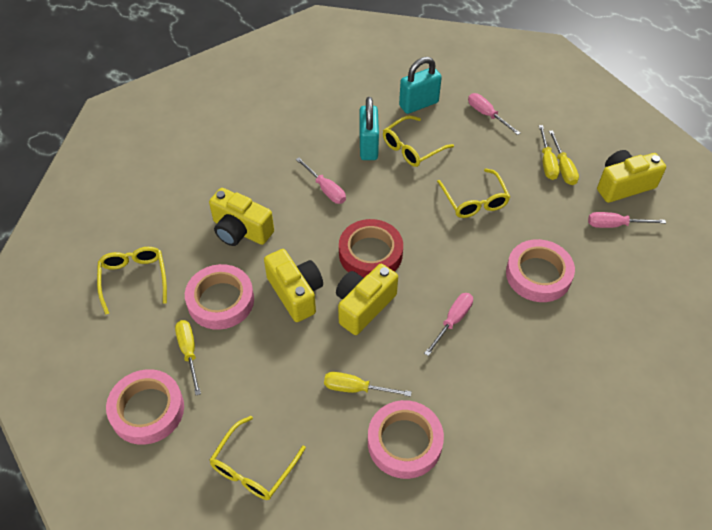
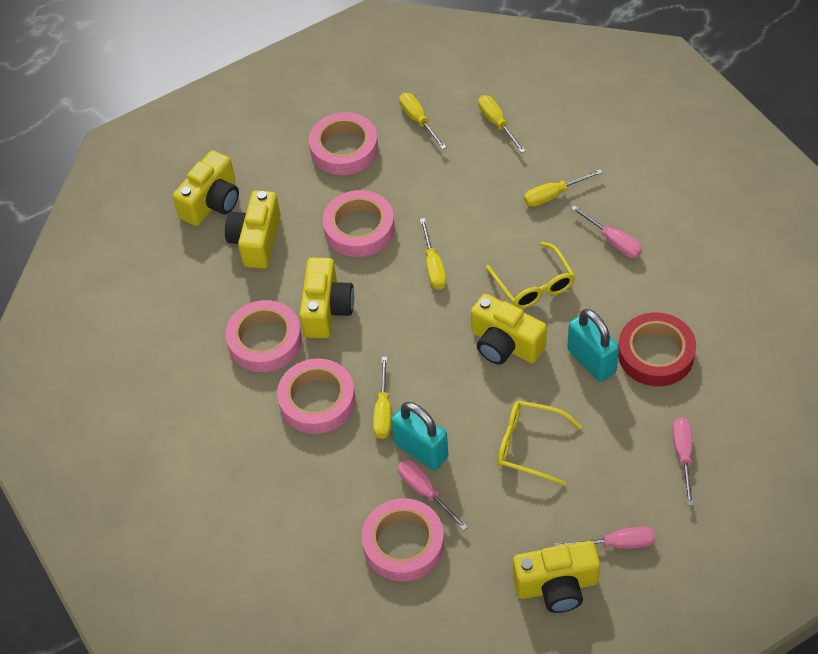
pink tape: 4 -> 5
yellow camera: 4 -> 5
yellow glasses: 4 -> 2
yellow screwdriver: 4 -> 5

